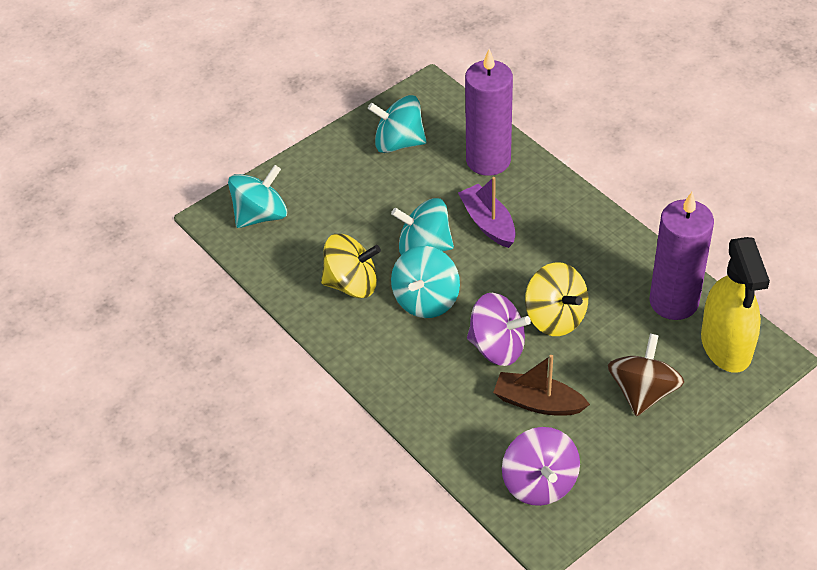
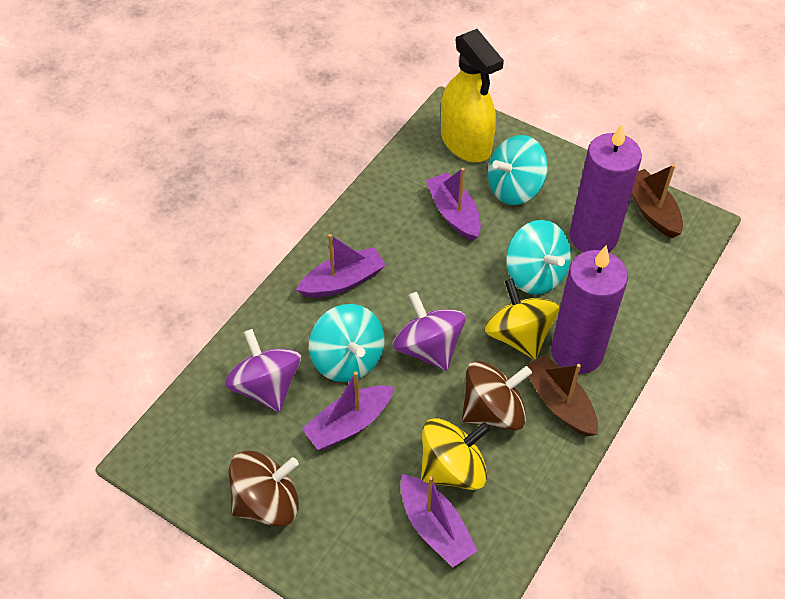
brown boat: 1 -> 2
brown spinning top: 1 -> 2
purple boat: 1 -> 4
turquoise spinning top: 4 -> 3

